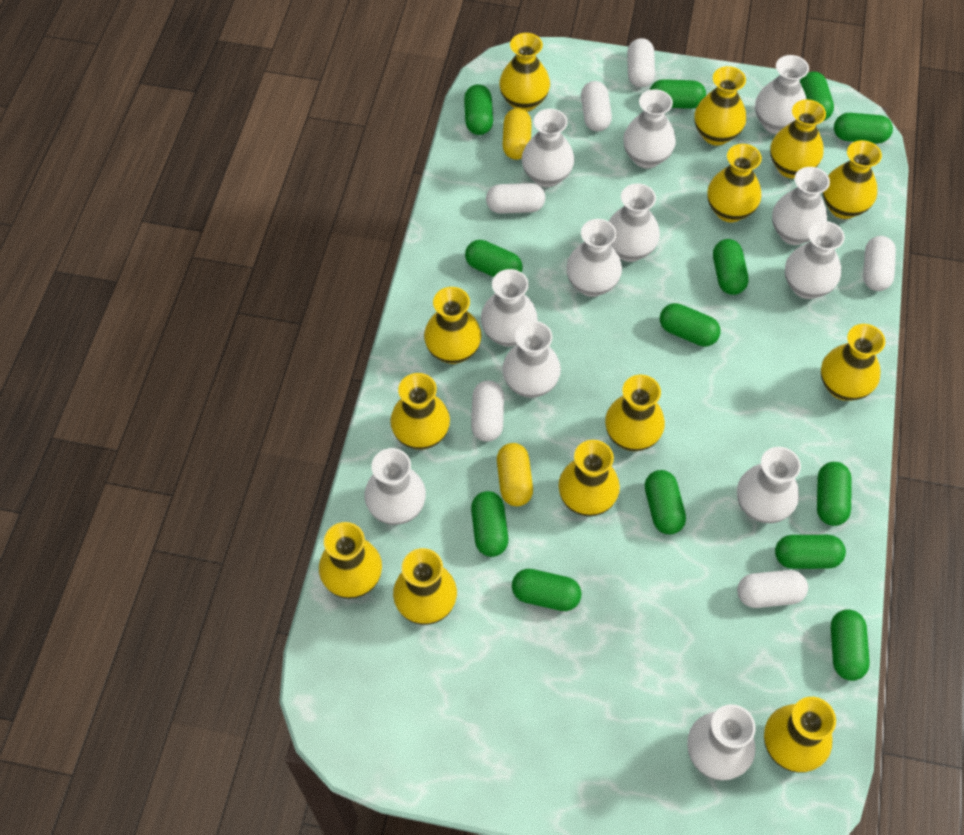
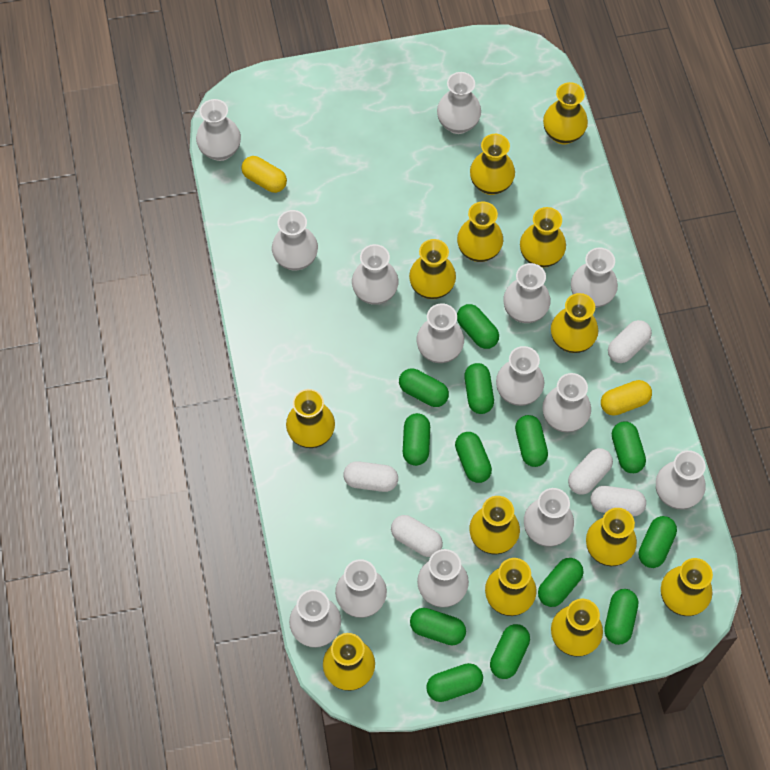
white capsule: 6 -> 5
white vase: 12 -> 14

